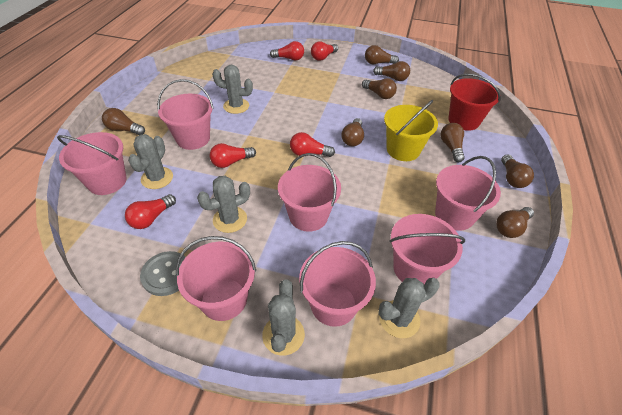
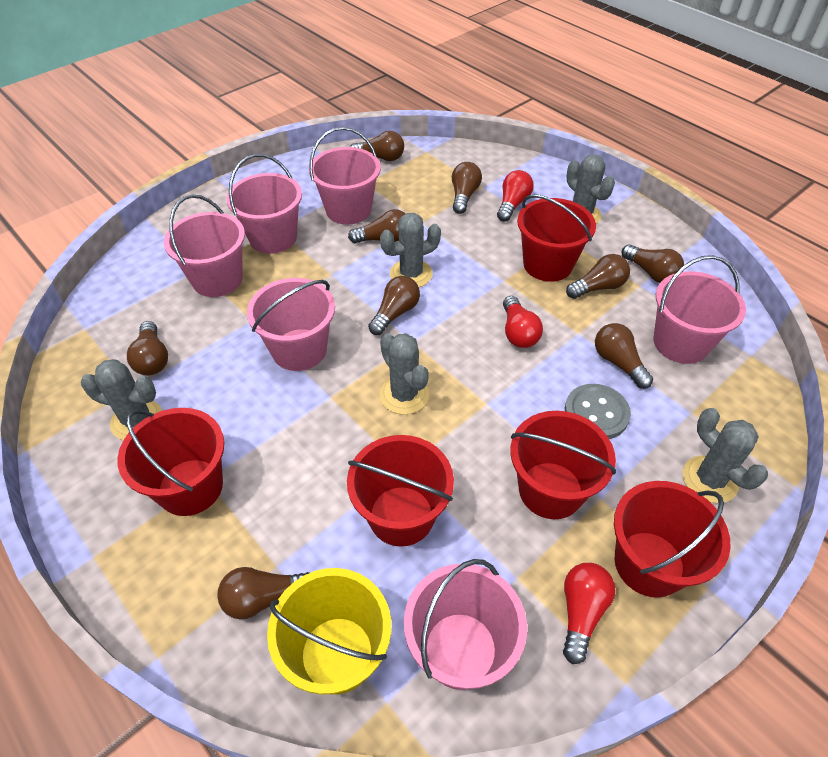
brown light bulb: 8 -> 9
pink bucket: 7 -> 6
red bucket: 1 -> 5
red light bulb: 5 -> 3

